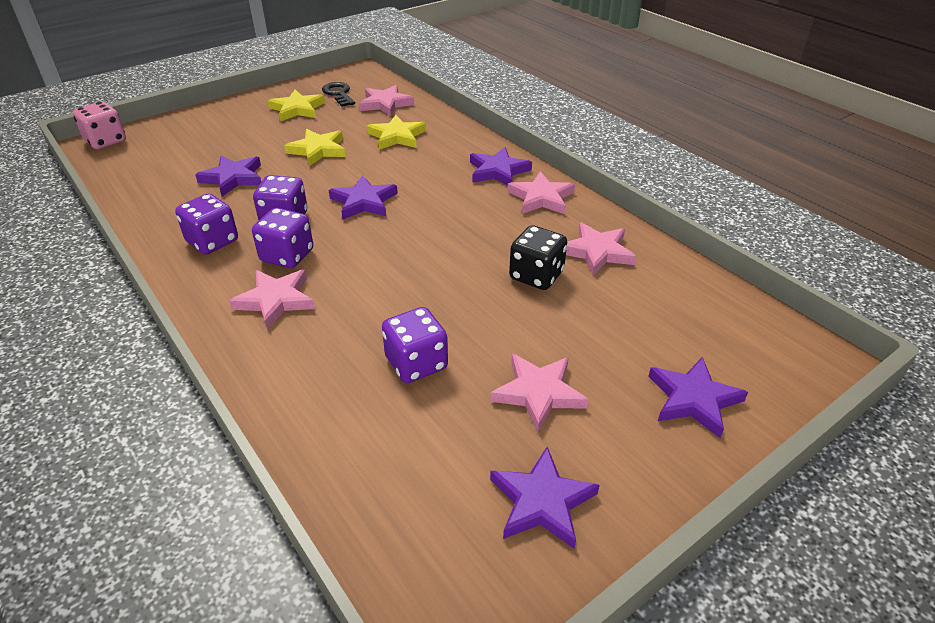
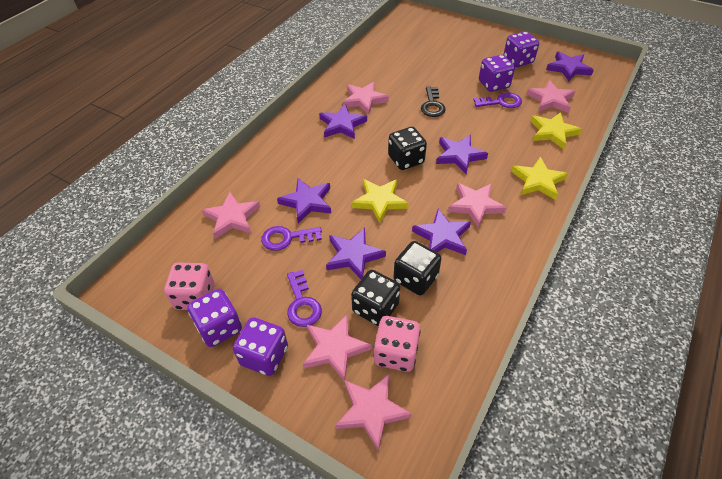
black dice: 1 -> 3
pink dice: 1 -> 2
pink star: 5 -> 6
purple key: 0 -> 3
purple star: 5 -> 6

